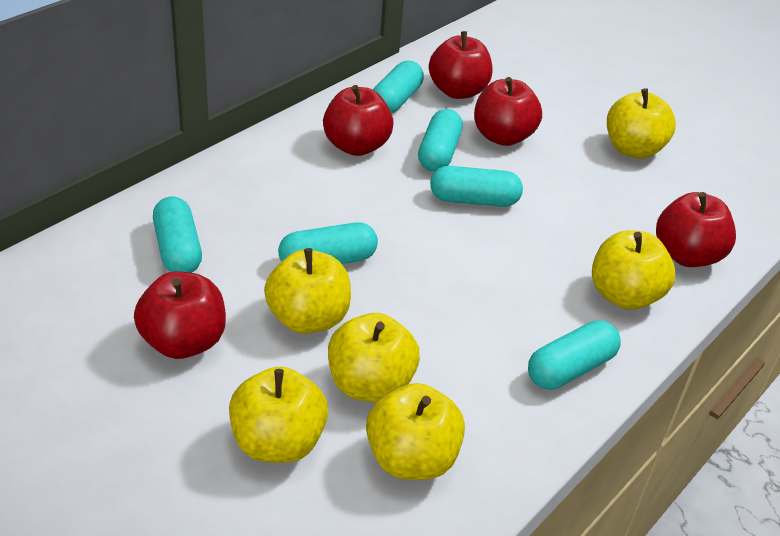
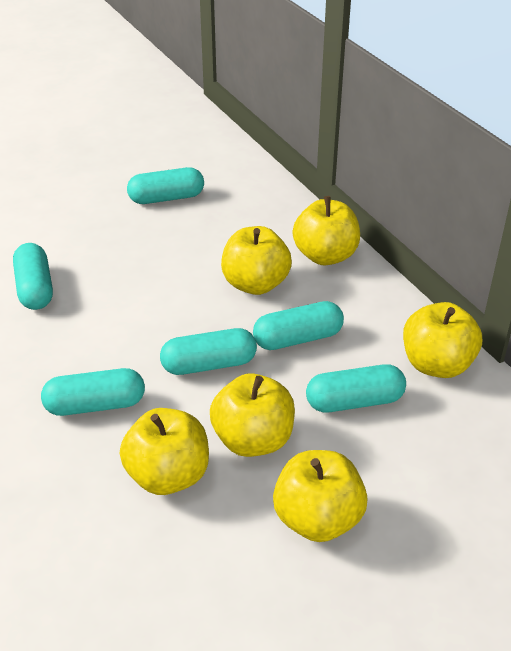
red apple: 5 -> 0

